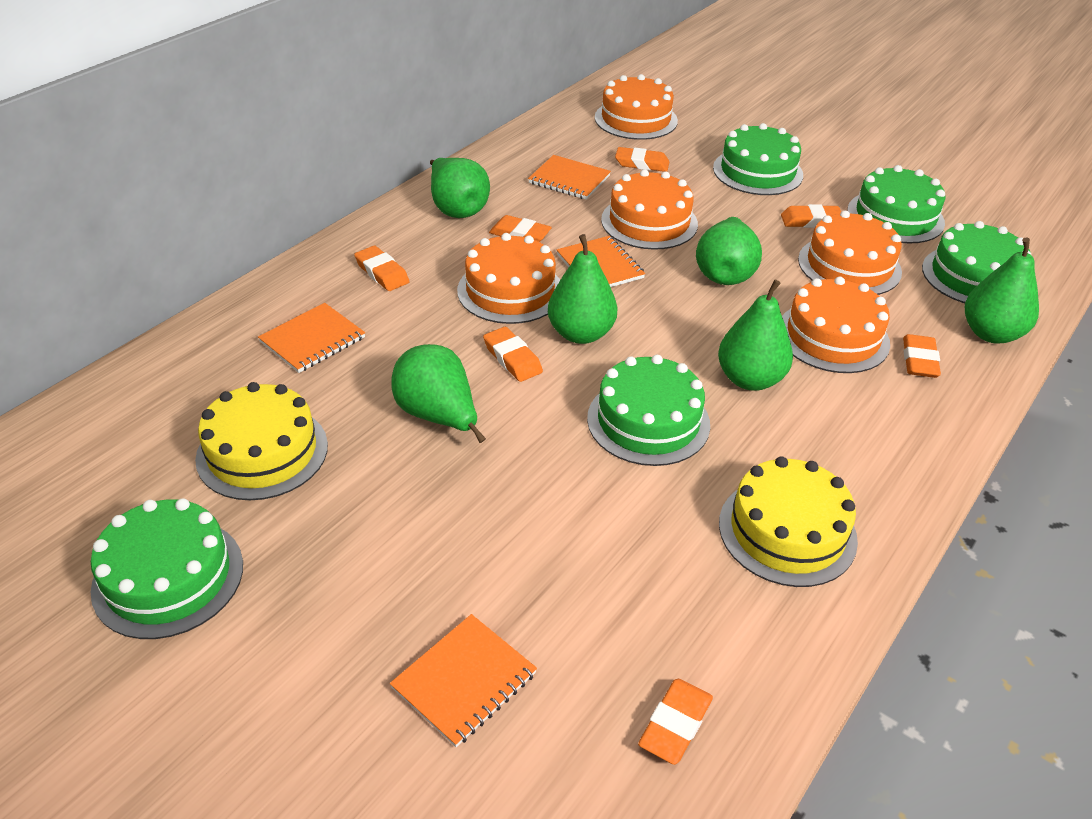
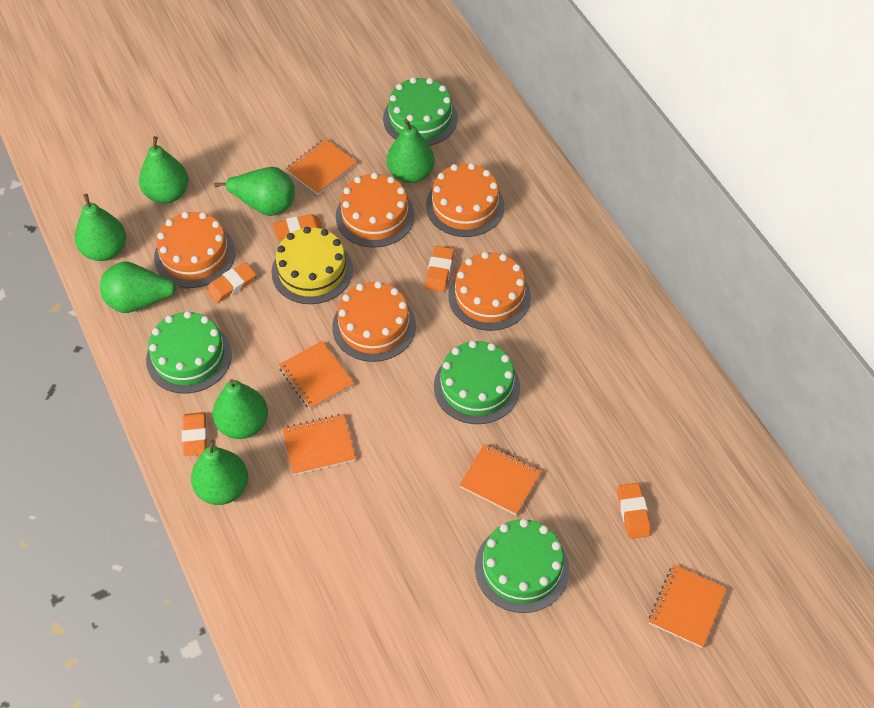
green cake: 5 -> 4
green pear: 6 -> 7
orange eraser: 7 -> 5
orange notebook: 4 -> 5
yellow cake: 2 -> 1

